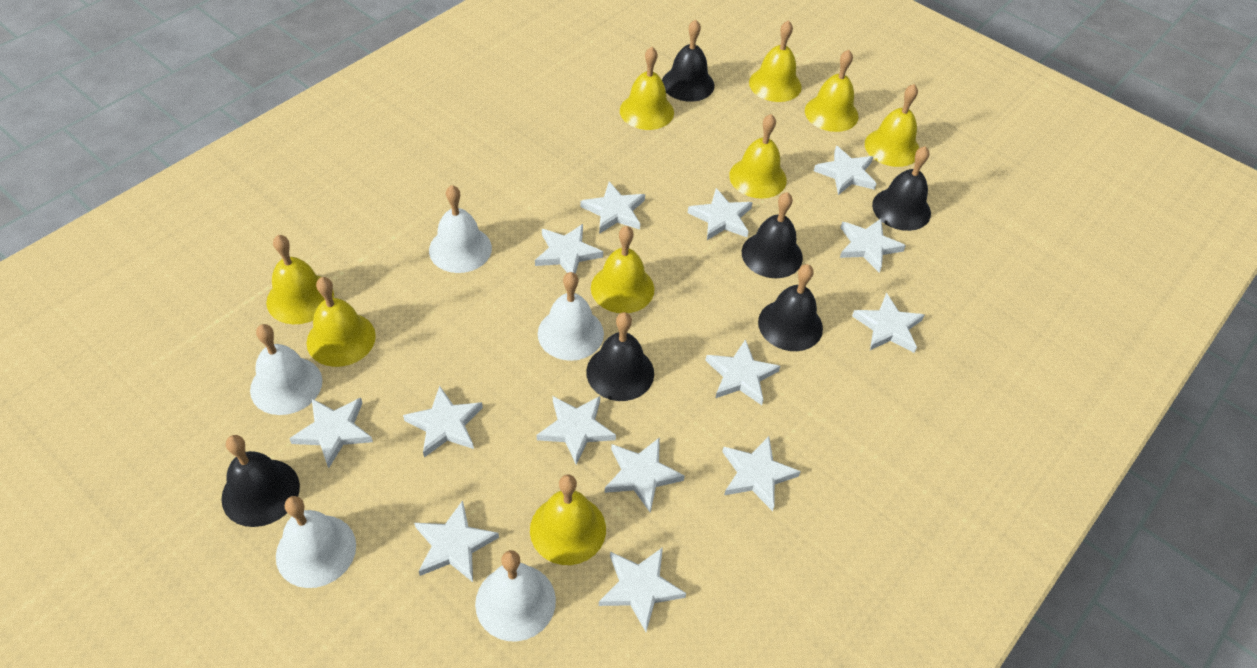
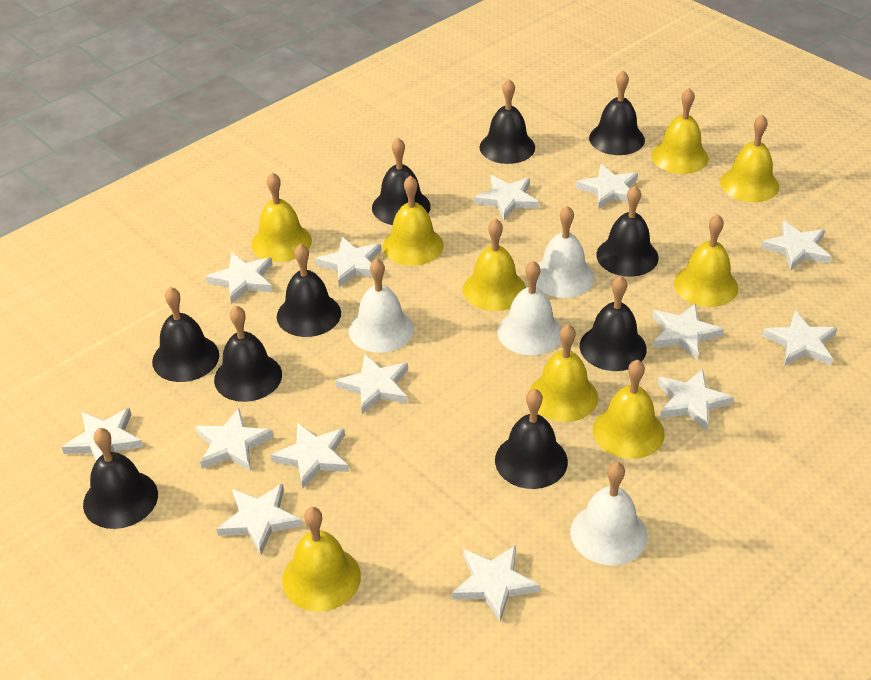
black bell: 6 -> 10
white bell: 5 -> 4

